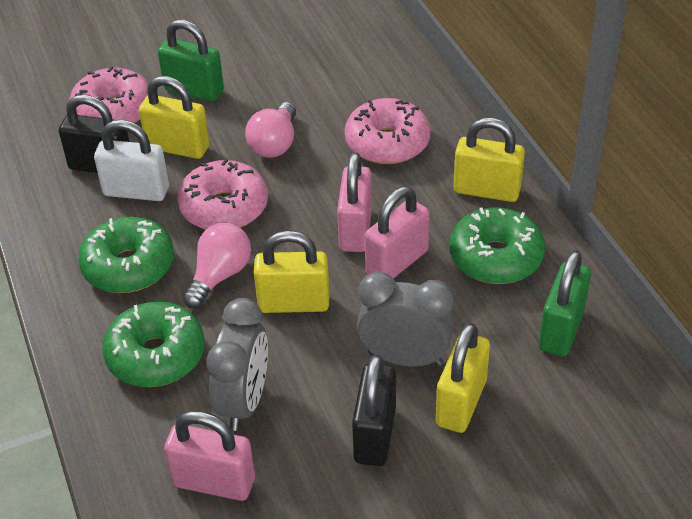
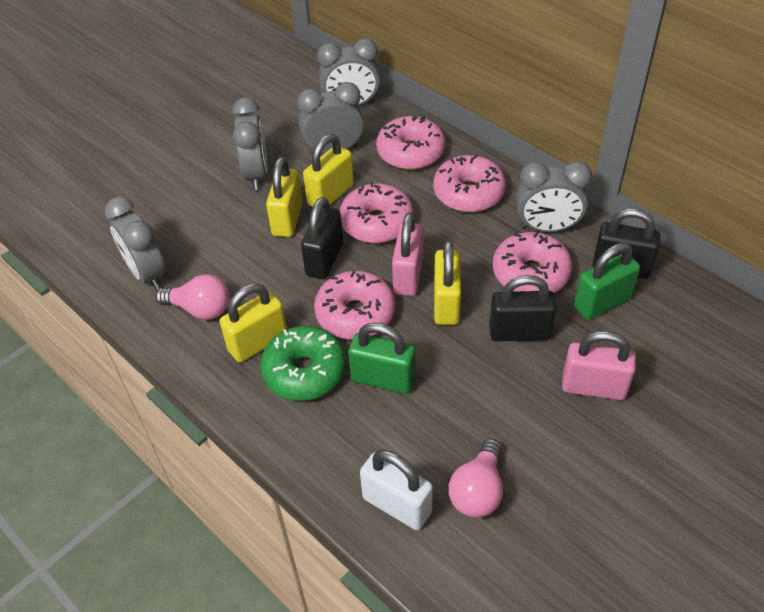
black padlock: 2 -> 3
green donut: 3 -> 1
grey clock: 2 -> 5
pink donut: 3 -> 5
pink padlock: 3 -> 2

